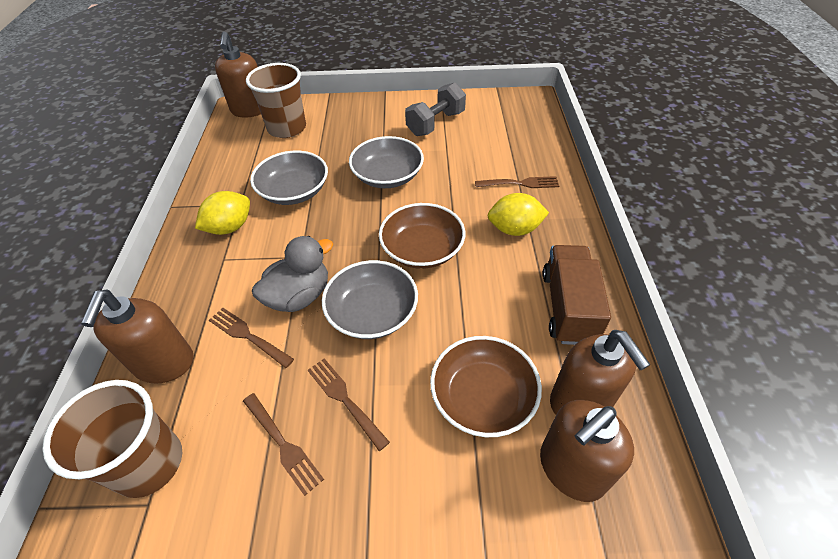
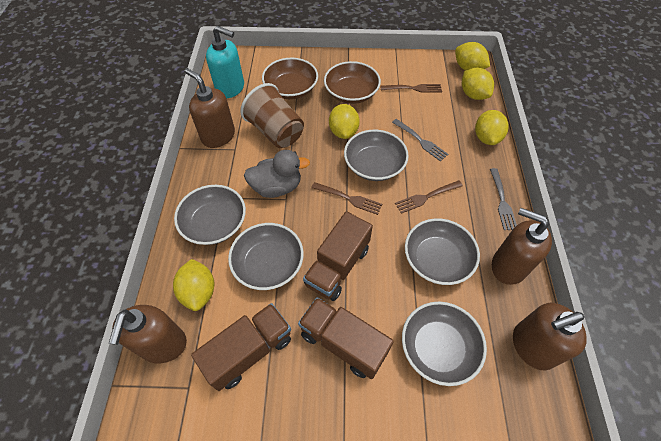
brown cup: 2 -> 1
brown fork: 4 -> 3
brown truck: 1 -> 3
grey bowl: 3 -> 5
grey dumbbell: 1 -> 0
grey fork: 0 -> 2
turquoise soap dispenser: 0 -> 1
yellow lemon: 2 -> 5

